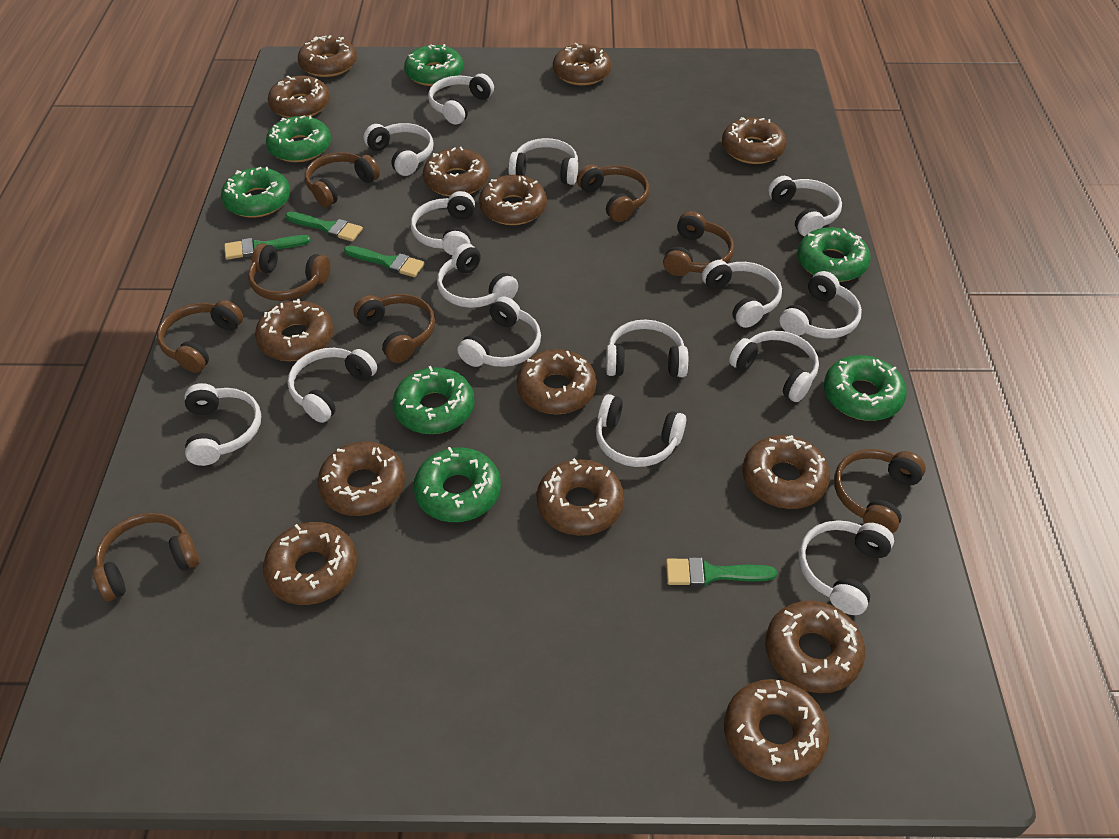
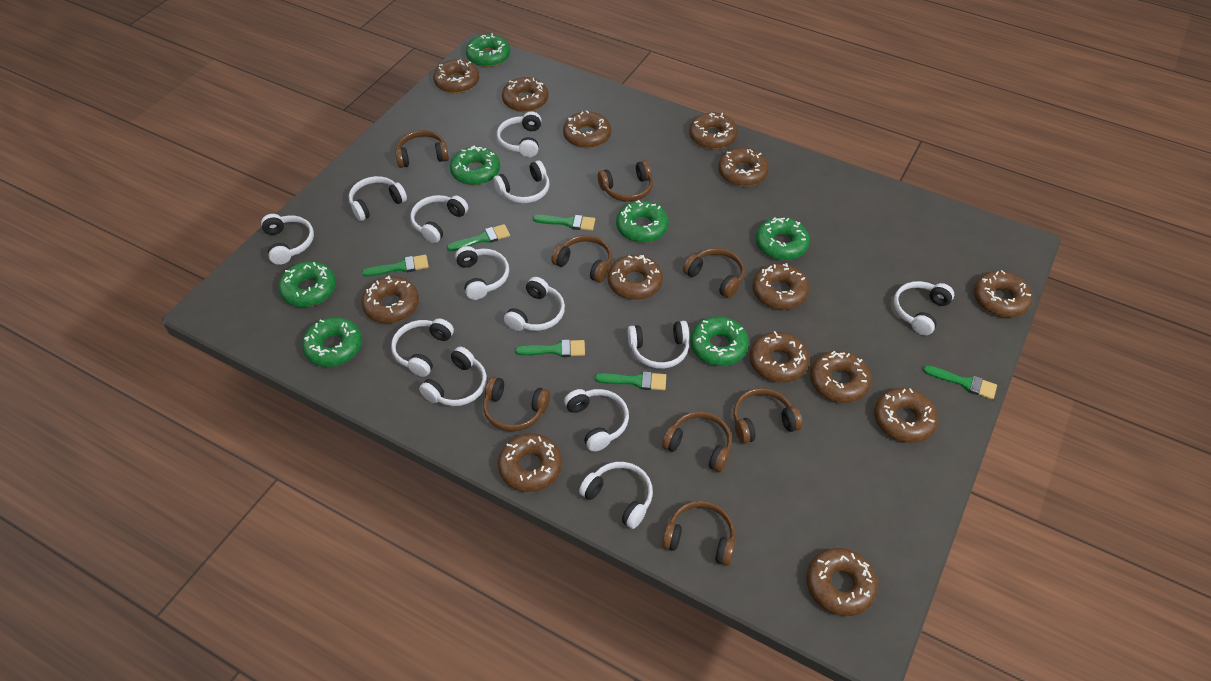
green brush: 4 -> 6
white headphones: 15 -> 13

